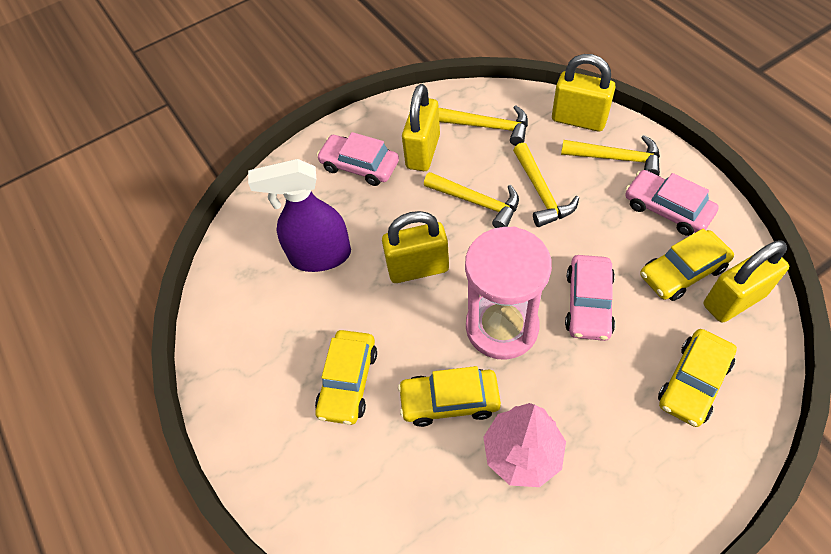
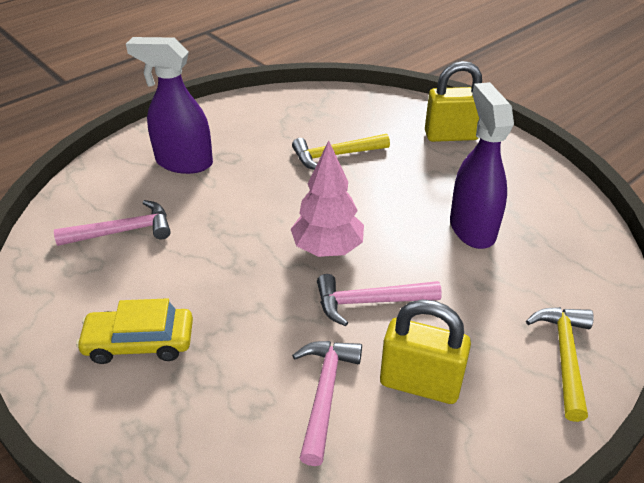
pink car: 3 -> 0
pink hammer: 0 -> 3
pink hourglass: 1 -> 0
purple spray bottle: 1 -> 2
yellow car: 4 -> 1
yellow hammer: 4 -> 2
yellow padlock: 4 -> 2

